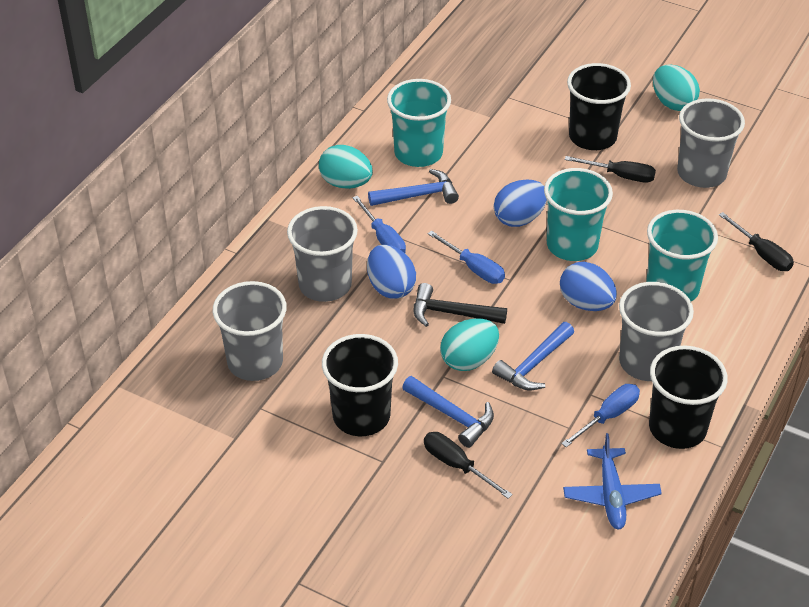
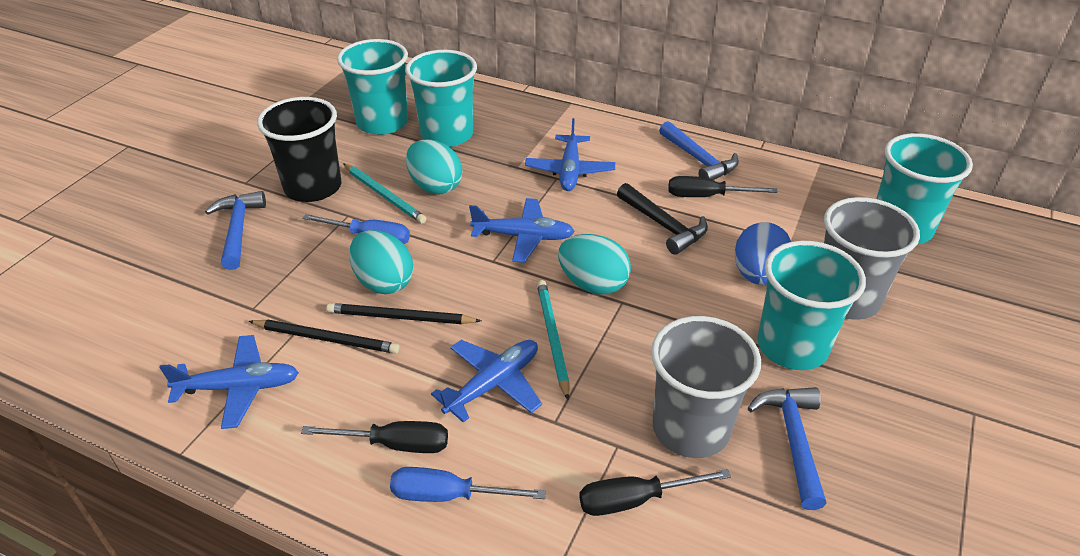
black cup: 3 -> 1
black pencil: 0 -> 2
blue egg: 3 -> 1
blue plane: 1 -> 4
blue screwdriver: 3 -> 2
grey cup: 4 -> 2
turquoise cup: 3 -> 4
turquoise pencil: 0 -> 2

